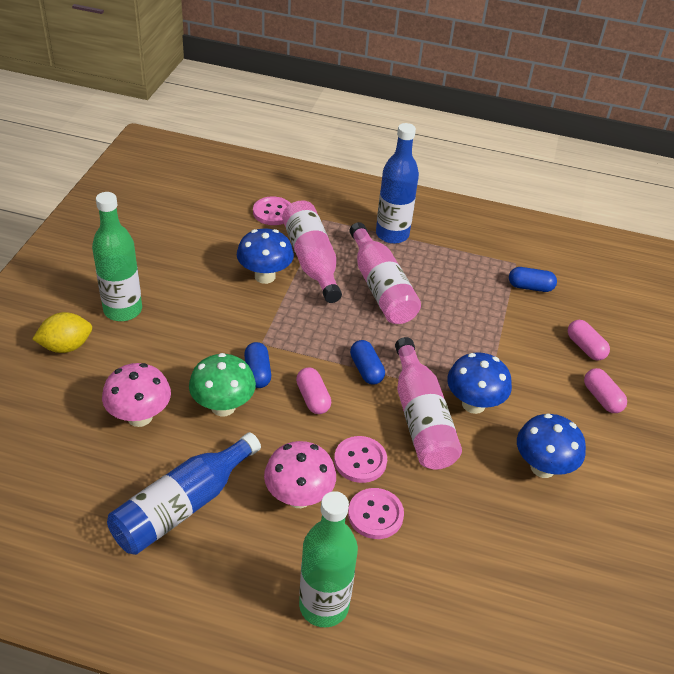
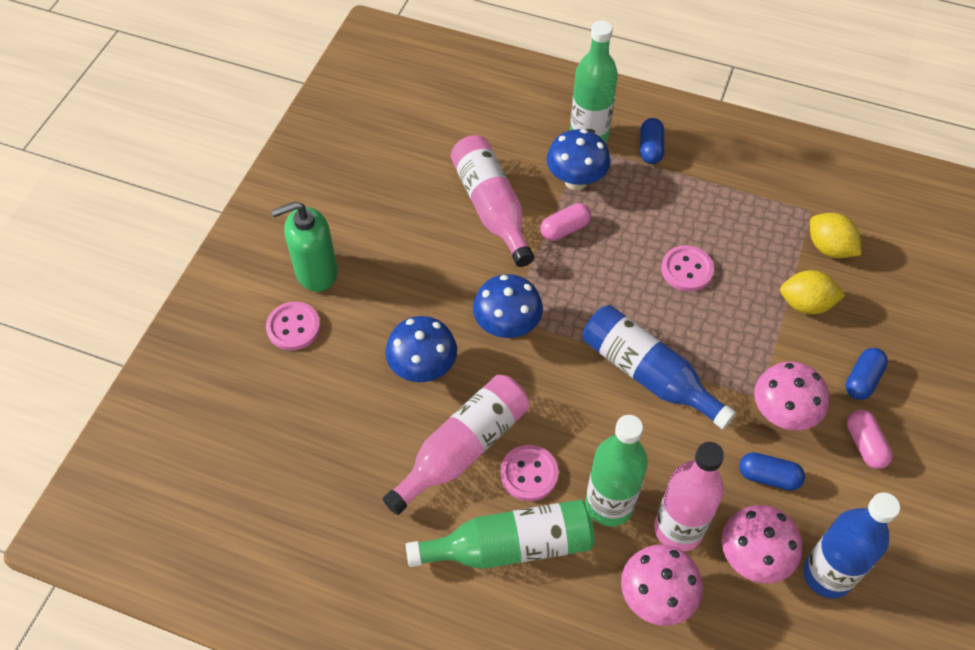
green bottle: 2 -> 3
green mushroom: 1 -> 0
green soap dispenser: 0 -> 1
pink capsule: 3 -> 2
pink mushroom: 2 -> 3
yellow lemon: 1 -> 2

